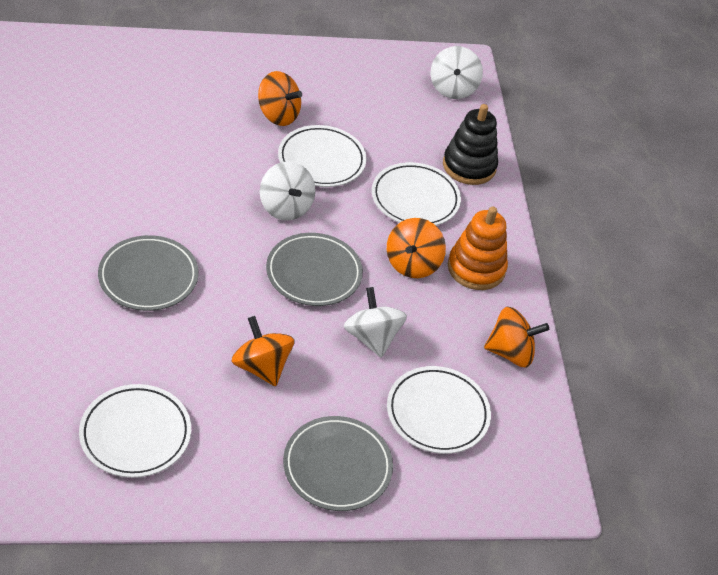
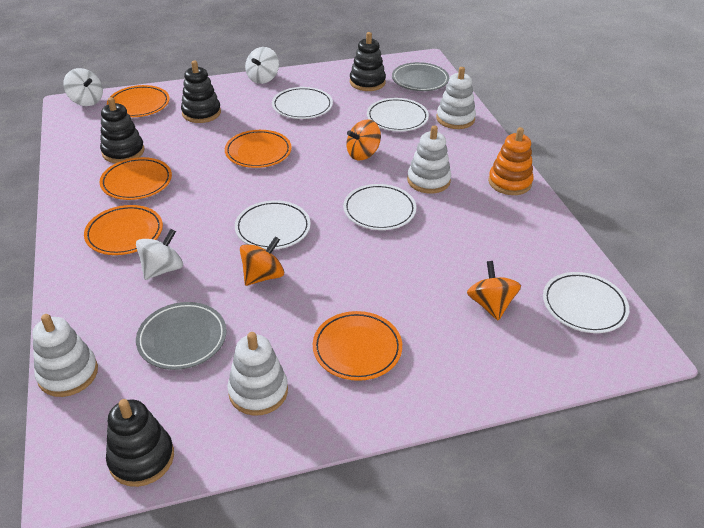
black stacking toy: 1 -> 4
grey plate: 3 -> 2
orange plate: 0 -> 5
orange spinning top: 4 -> 3
white plate: 4 -> 5
white stacking toy: 0 -> 4

